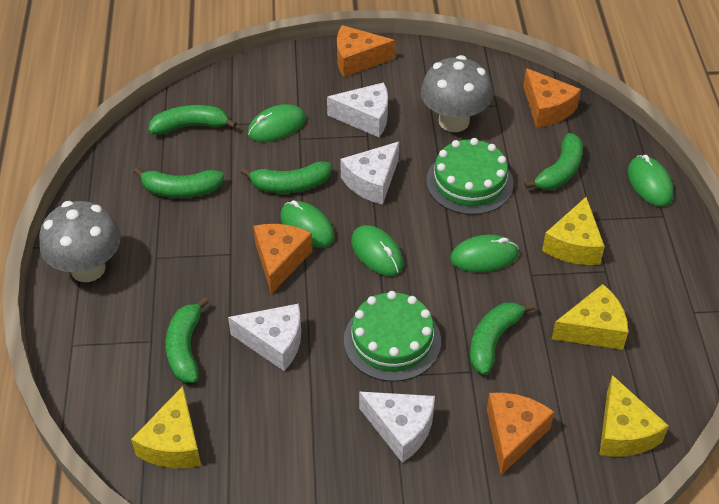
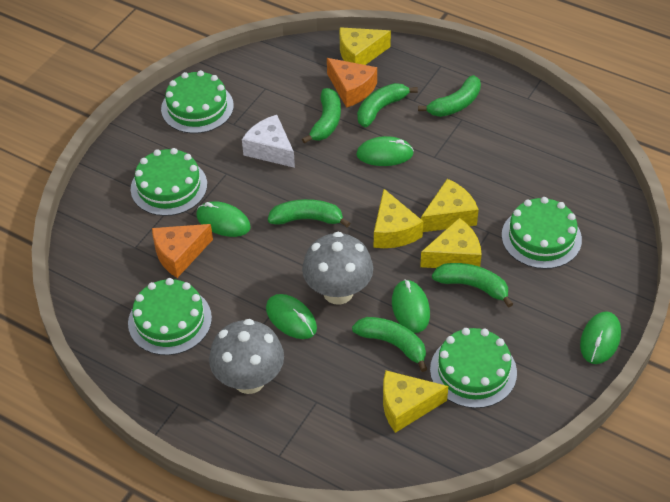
green cake: 2 -> 5
orange cheese: 4 -> 2
white cheese: 4 -> 1
yellow cheese: 4 -> 5

